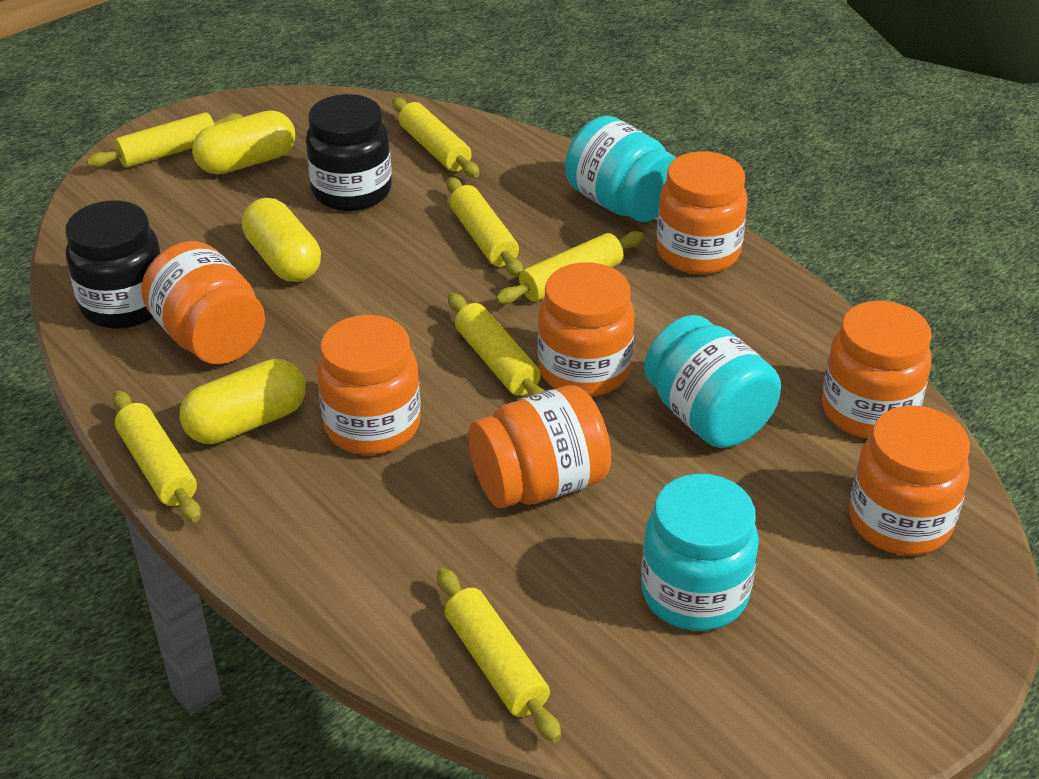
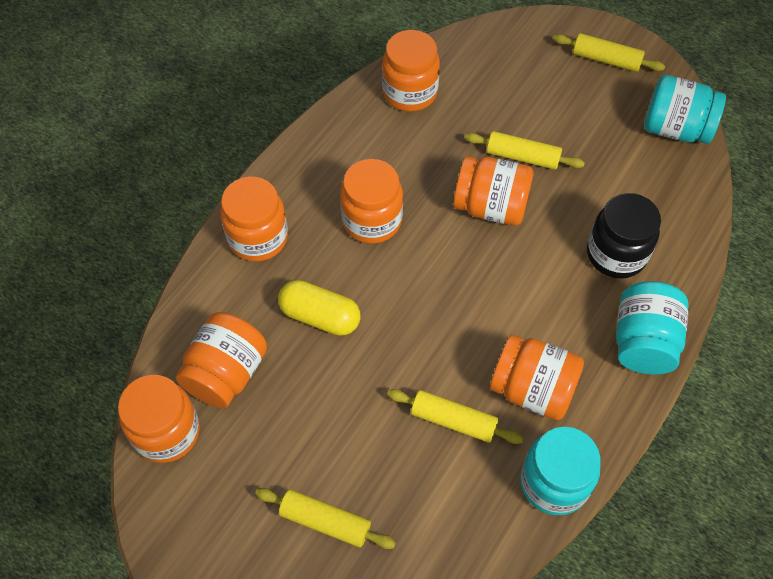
black jar: 2 -> 1
yellow capsule: 3 -> 1
yellow rolling pin: 7 -> 4

